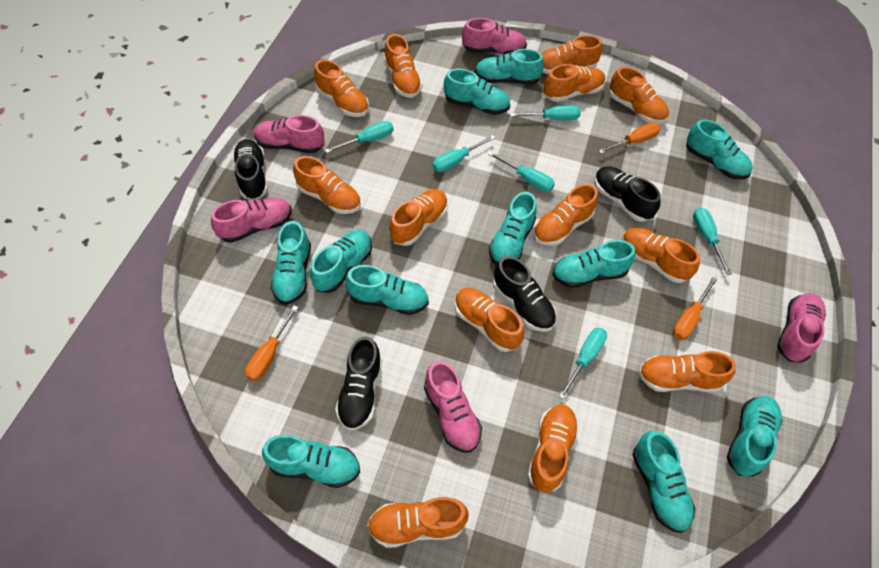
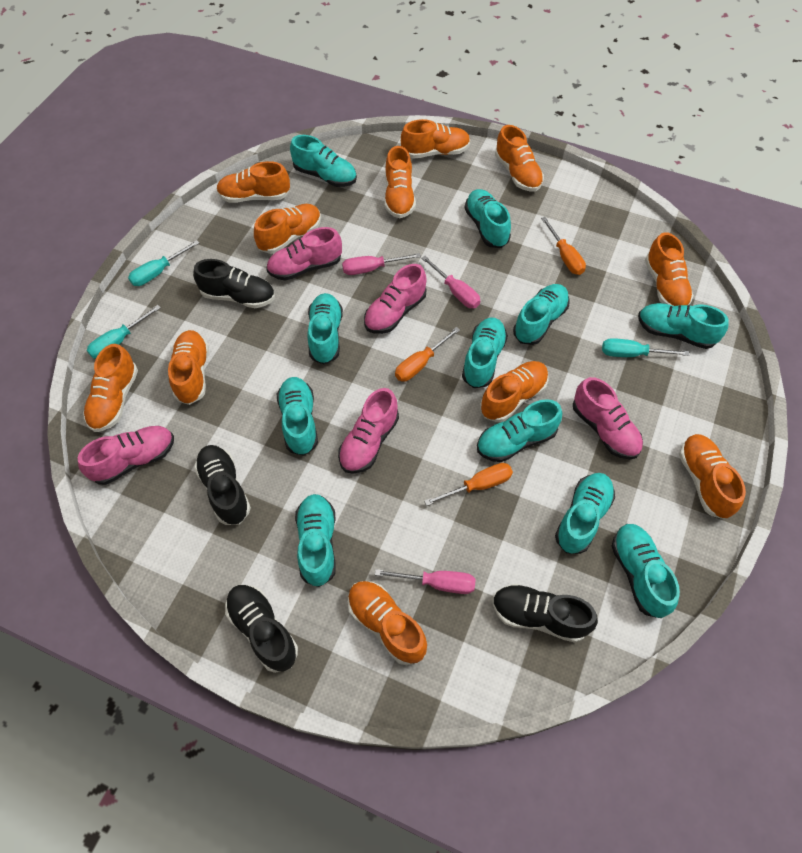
orange shoe: 13 -> 11
pink screwdriver: 0 -> 3
turquoise screwdriver: 6 -> 3

